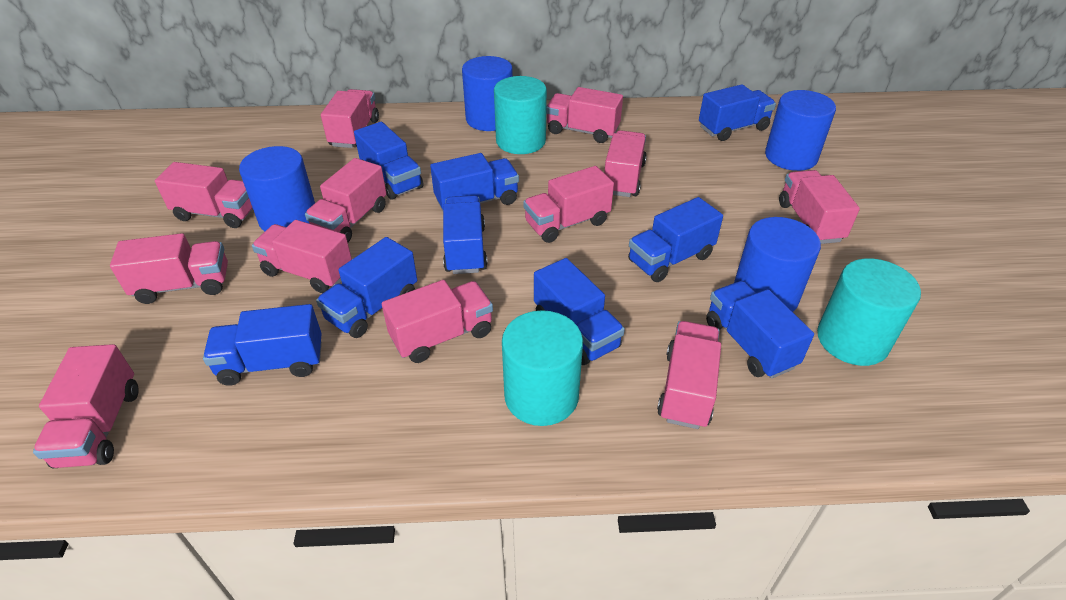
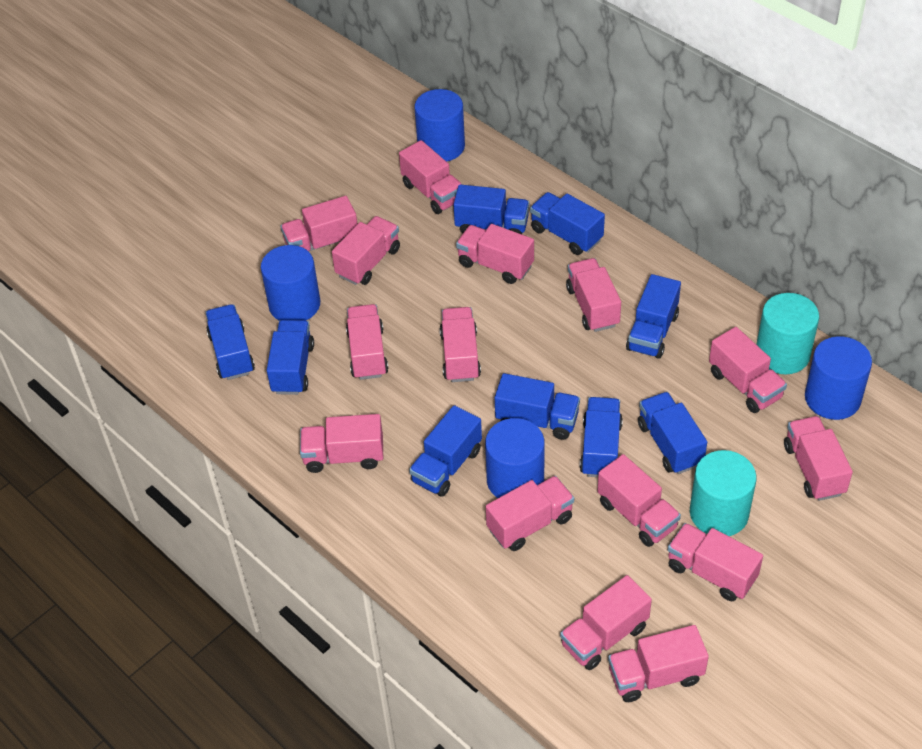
pink truck: 12 -> 15
turquoise cylinder: 3 -> 2

